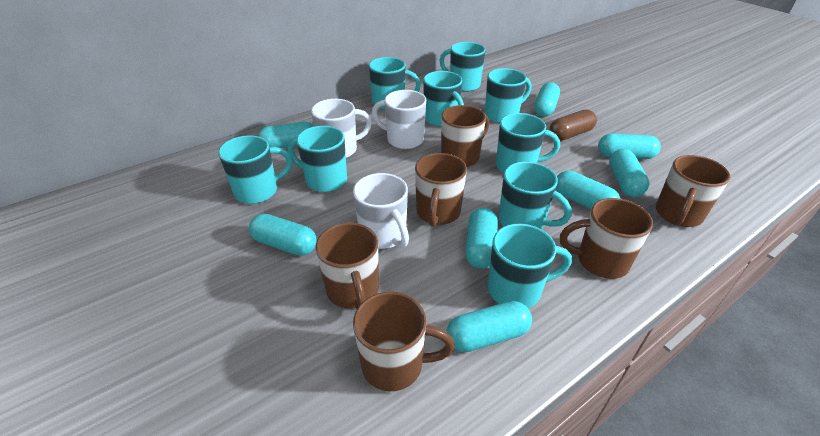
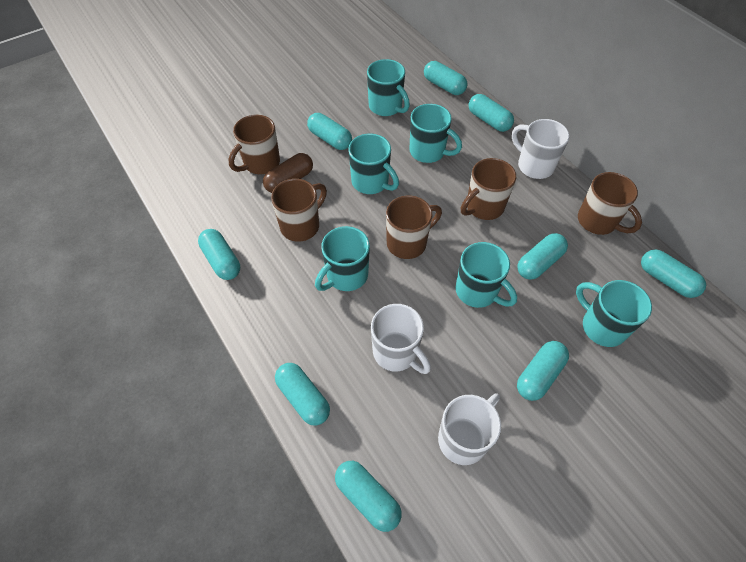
brown mug: 6 -> 5
turquoise capsule: 8 -> 9
turquoise mug: 9 -> 6

